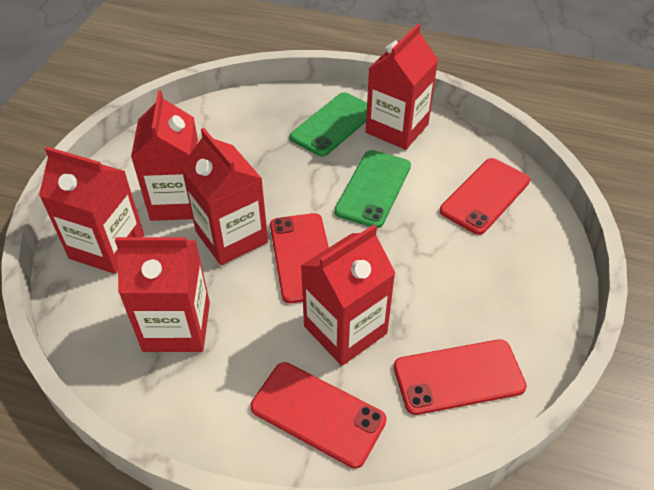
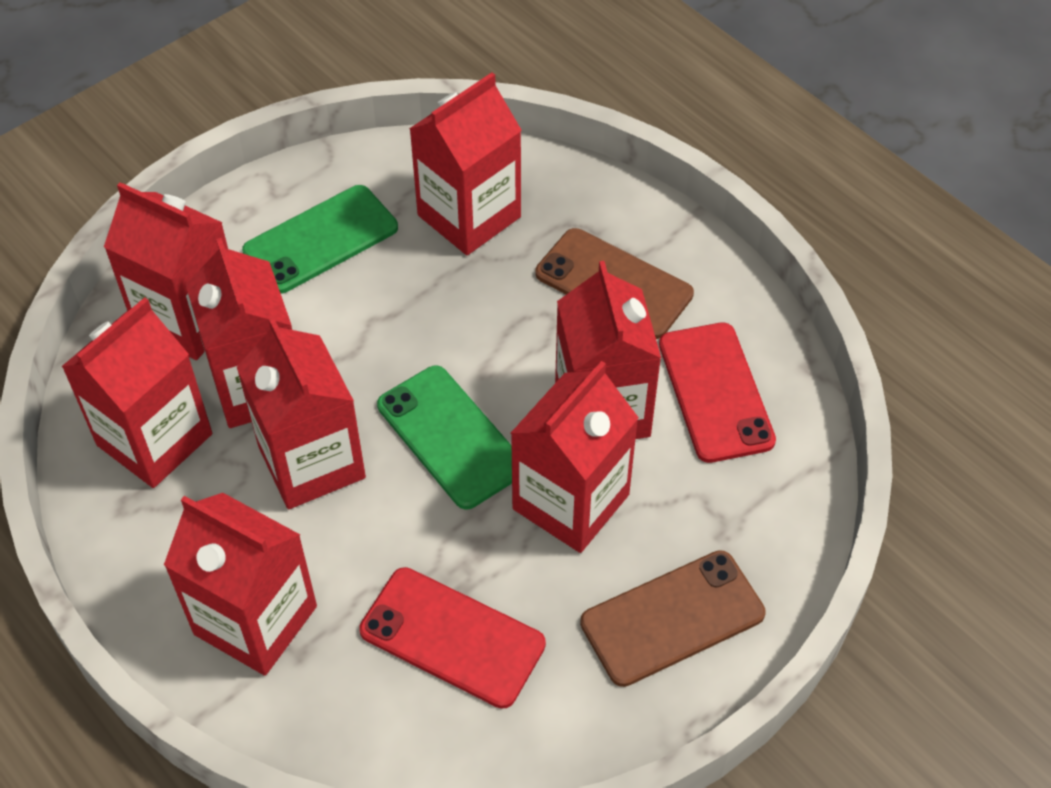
brown phone: 0 -> 2
red carton: 6 -> 8
red phone: 4 -> 2

